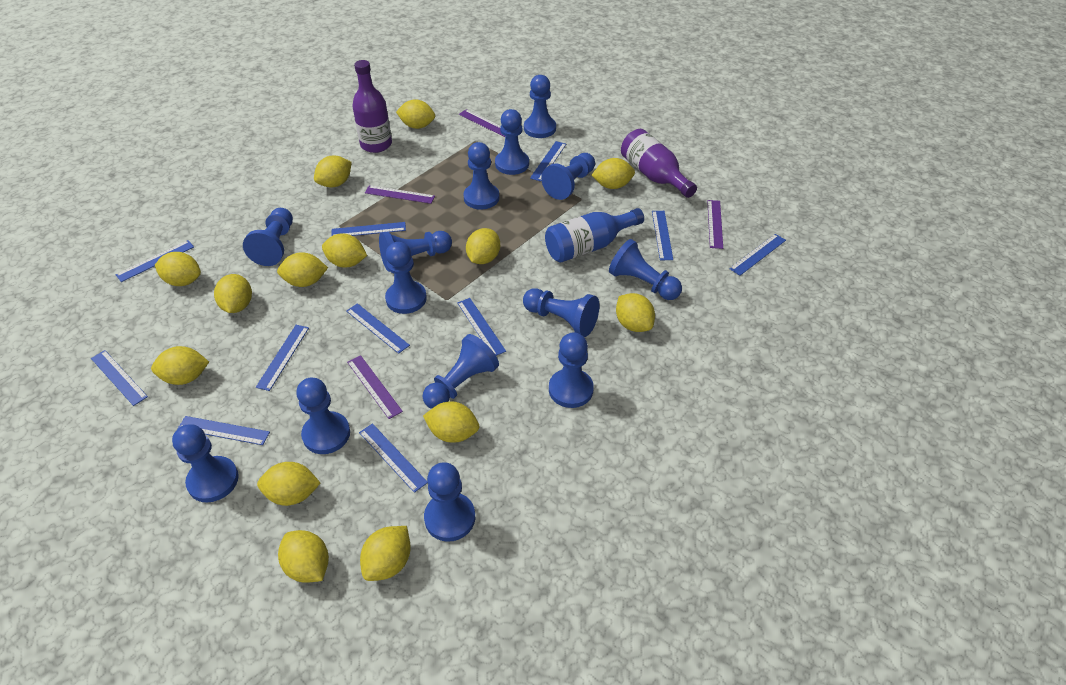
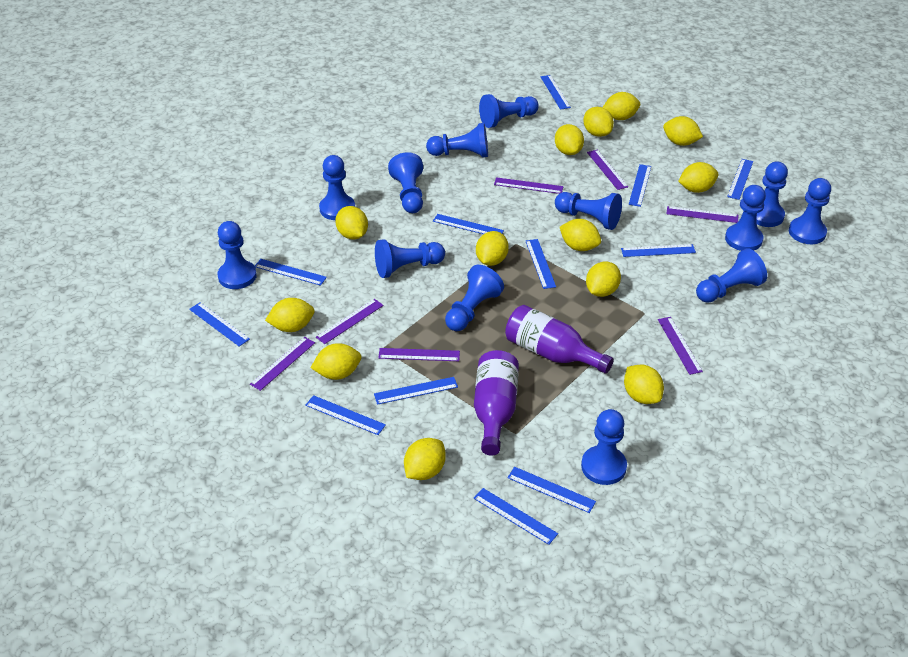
blue bottle: 1 -> 0
blue pawn: 14 -> 13
blue ruler: 11 -> 12
purple ruler: 4 -> 7
yellow lemon: 14 -> 13

